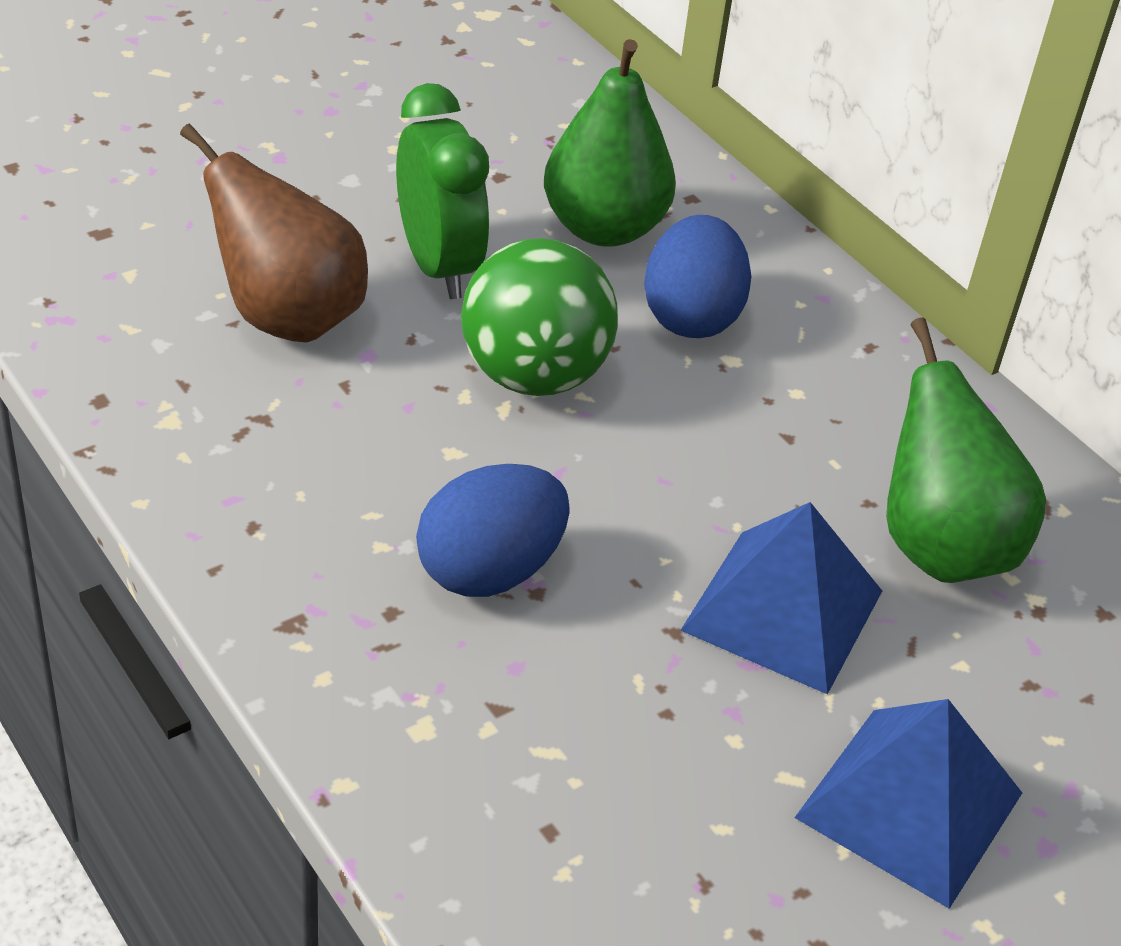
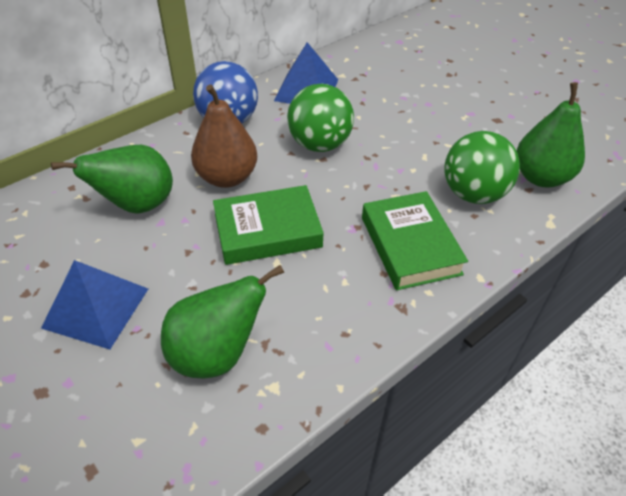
blue ball: 0 -> 1
blue egg: 2 -> 0
green ball: 1 -> 2
green book: 0 -> 2
green clock: 1 -> 0
green pear: 2 -> 3

